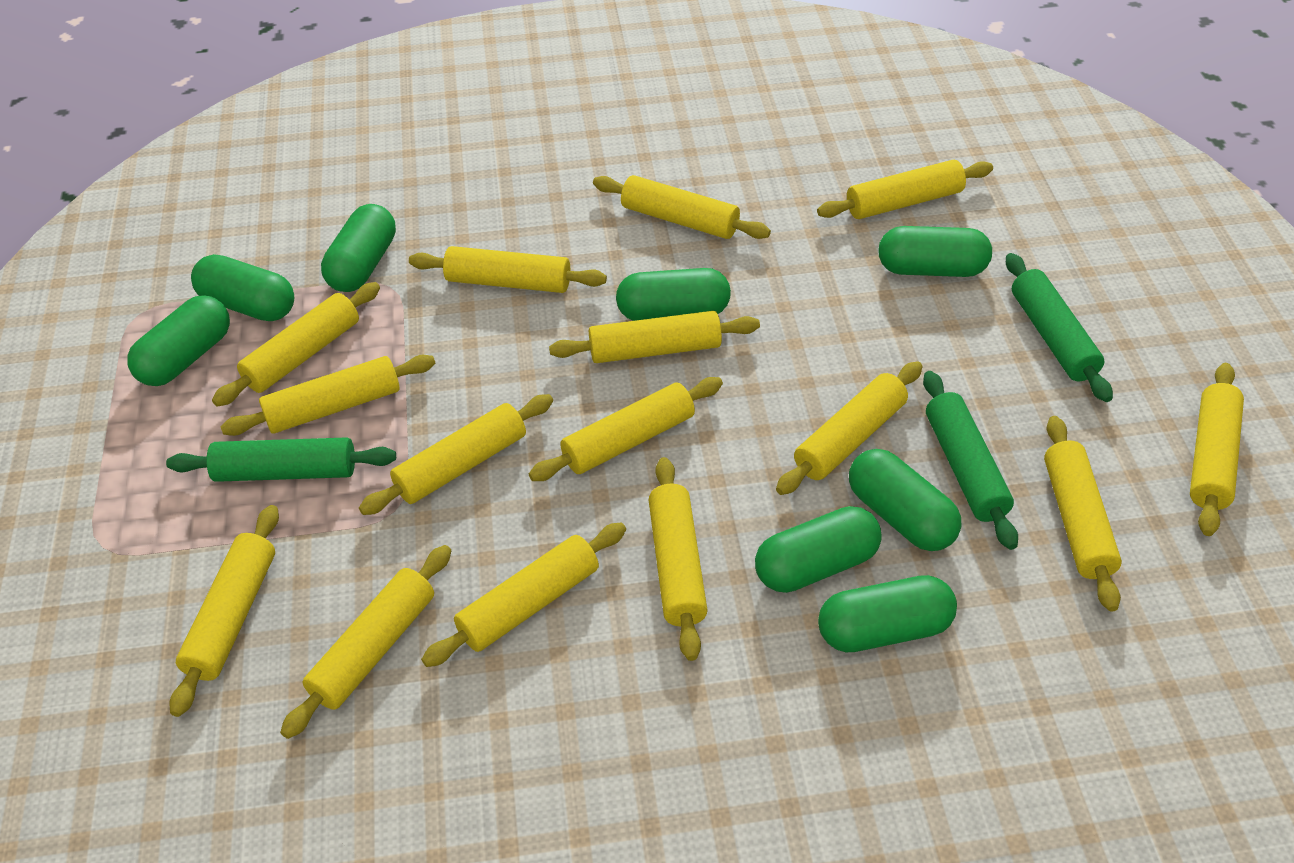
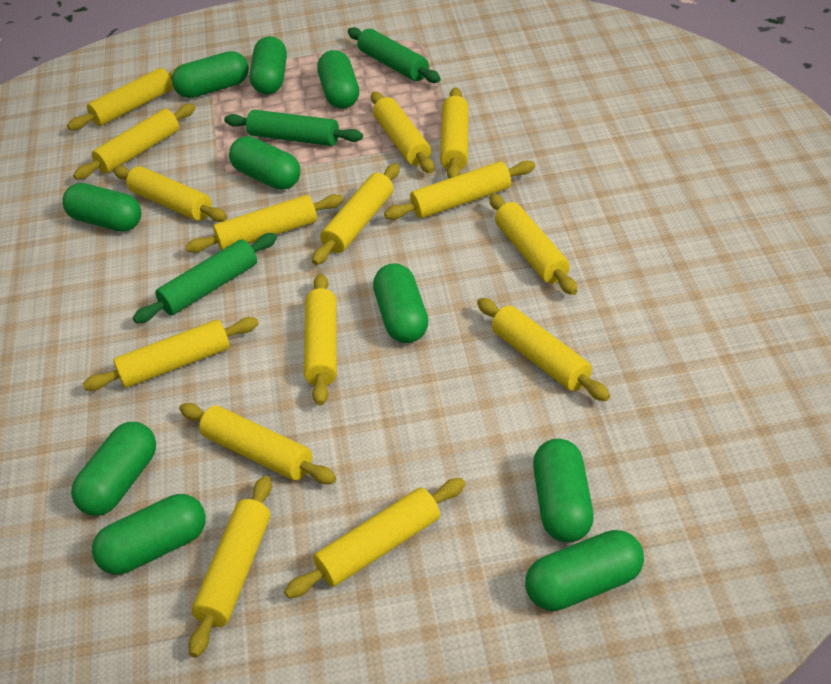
green capsule: 8 -> 10

